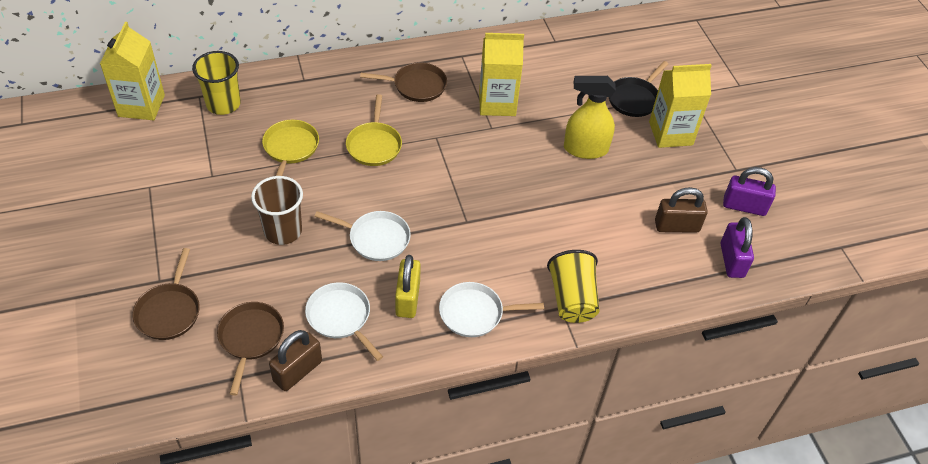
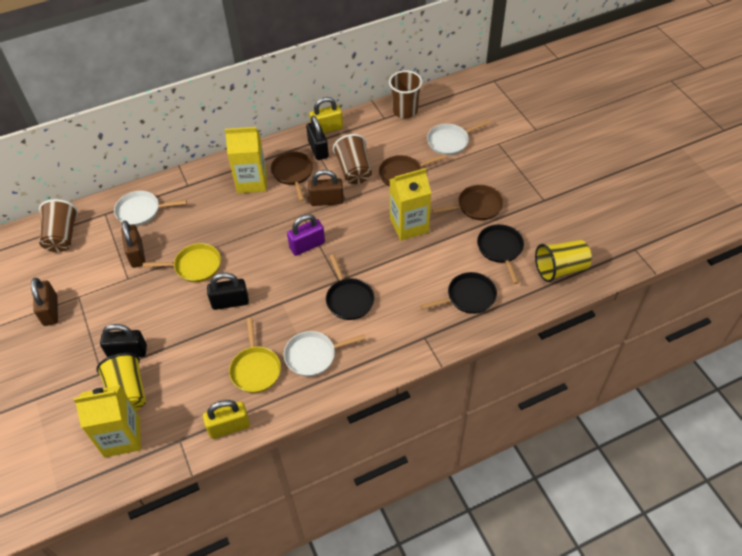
black padlock: 0 -> 3
black pan: 1 -> 3
brown cup: 1 -> 3
brown padlock: 2 -> 3
purple padlock: 2 -> 1
yellow padlock: 1 -> 2
yellow spray bottle: 1 -> 0

